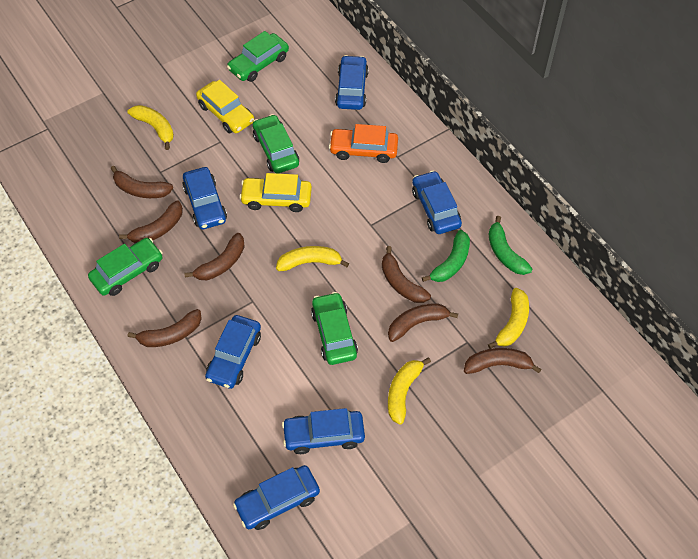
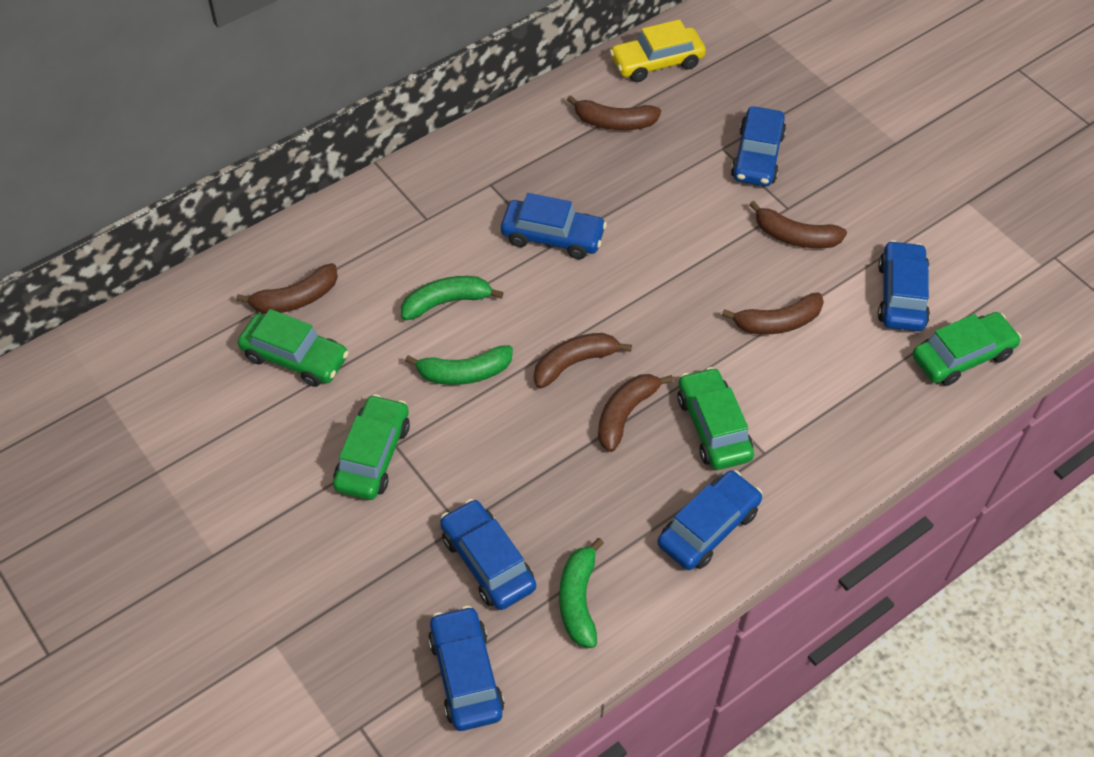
brown banana: 7 -> 6
green banana: 2 -> 3
orange car: 1 -> 0
yellow banana: 4 -> 0
yellow car: 2 -> 1

